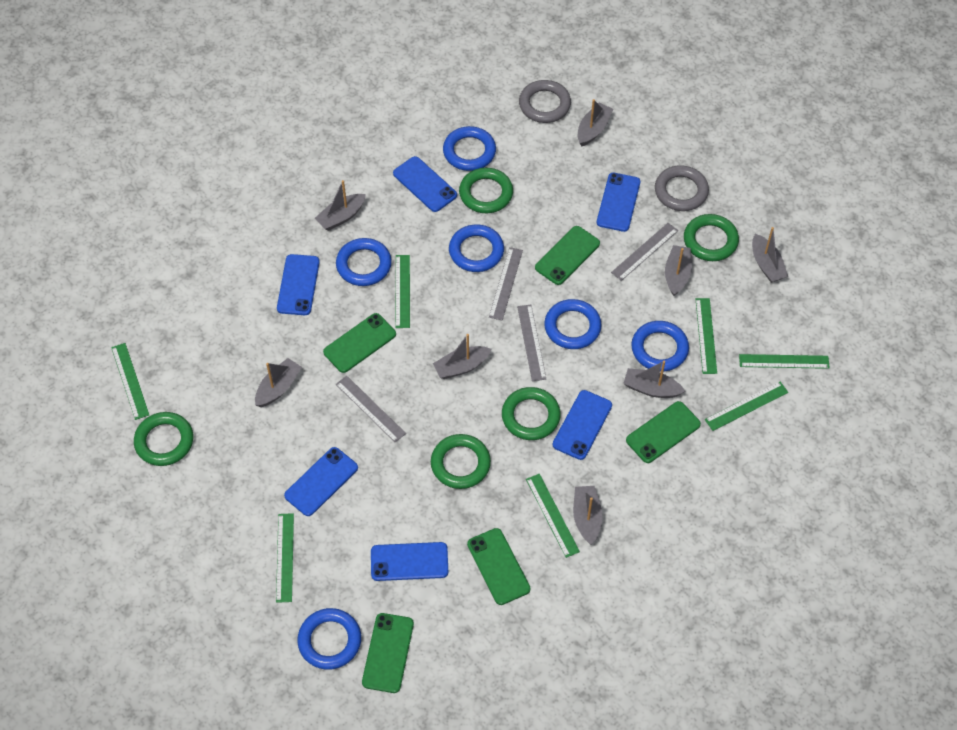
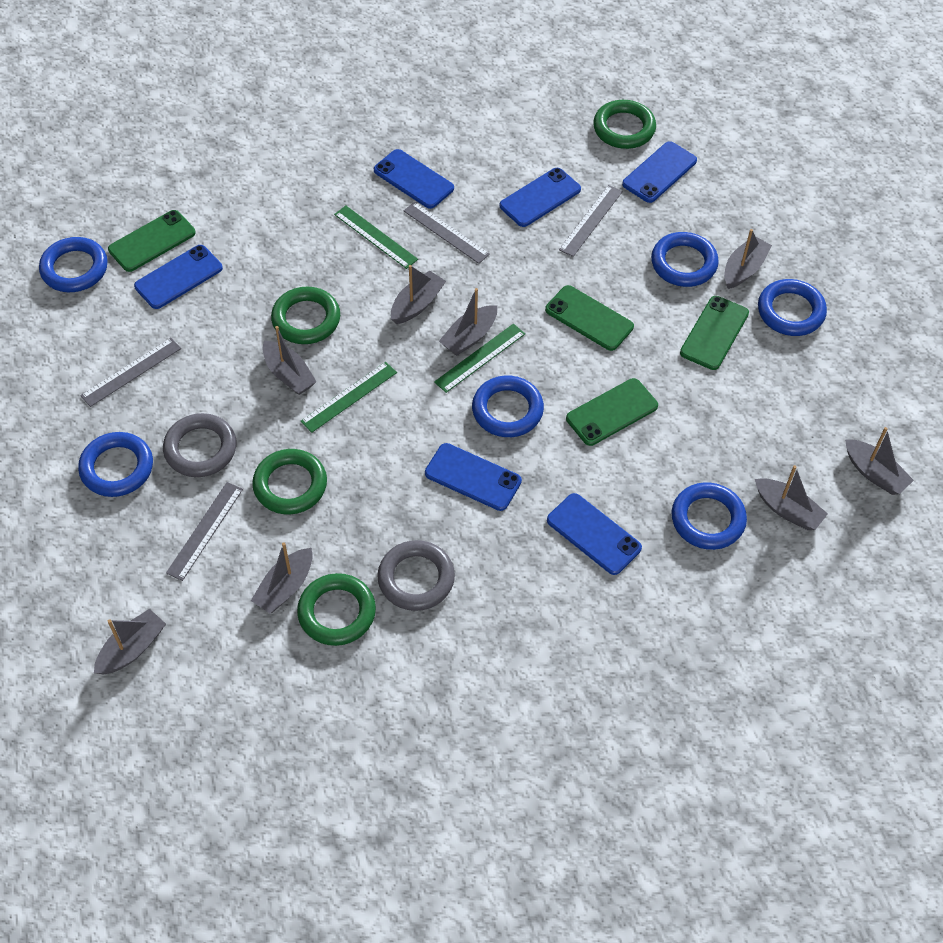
green phone: 5 -> 4
green ring: 5 -> 4
green ruler: 7 -> 3

